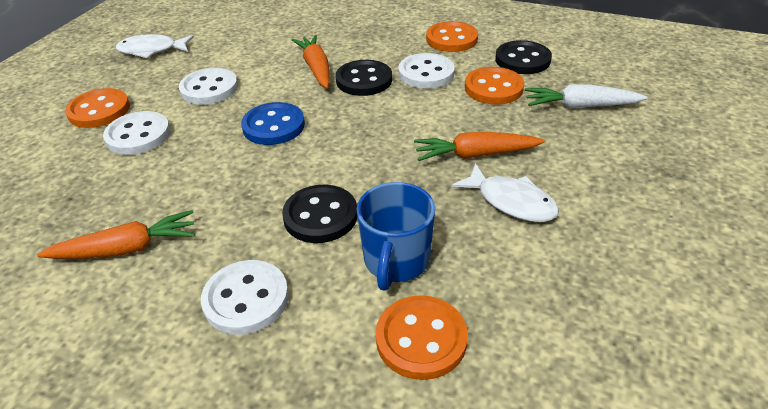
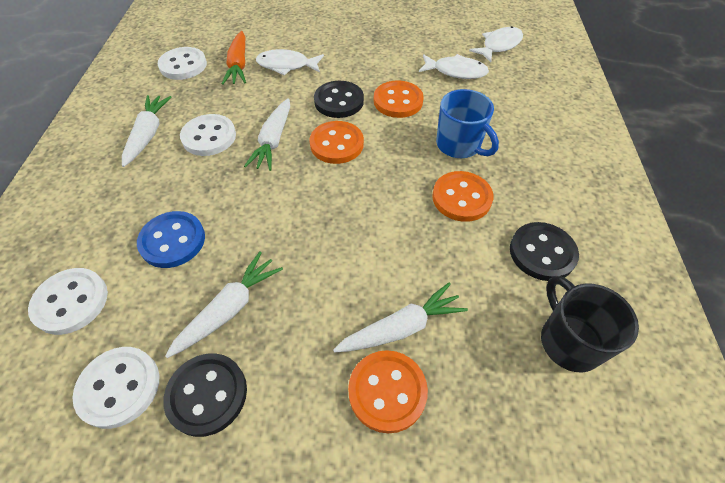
black mug: 0 -> 1
orange carrot: 3 -> 1
white carrot: 1 -> 4
white fish: 2 -> 3

